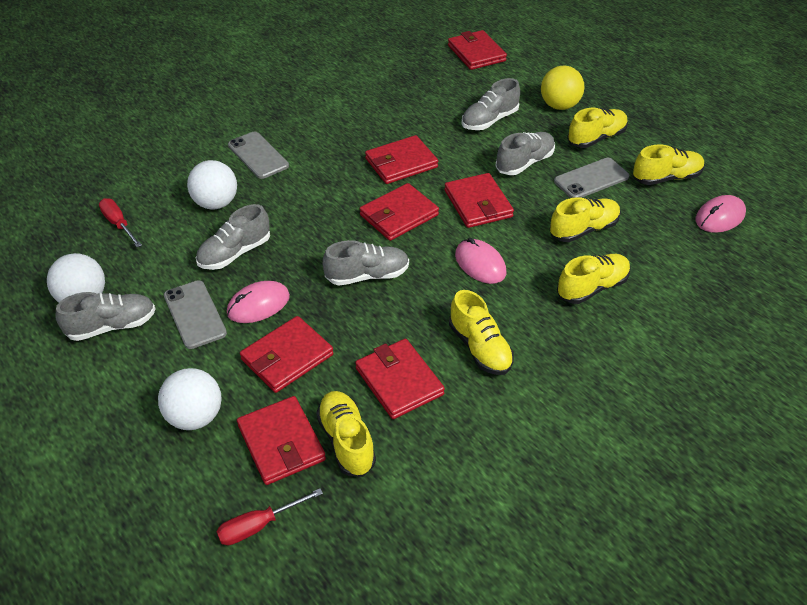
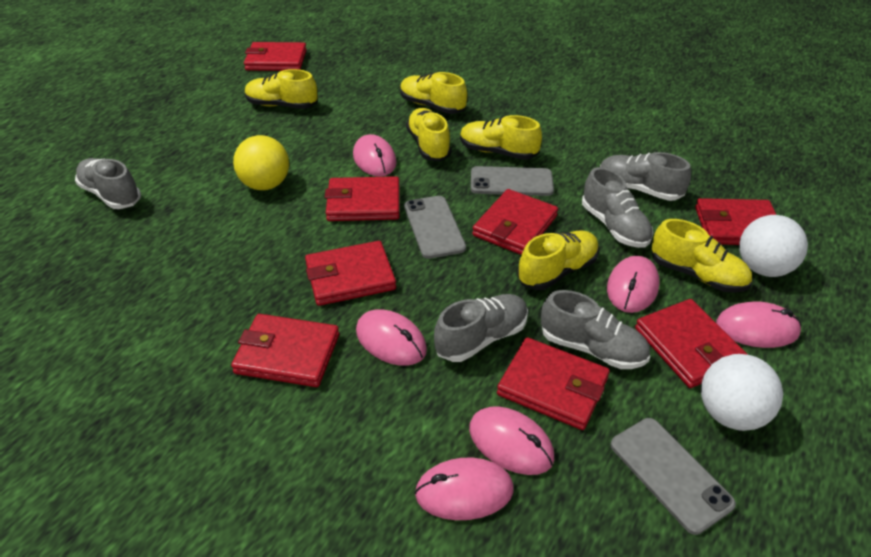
pink mouse: 3 -> 6
red screwdriver: 2 -> 0
red wallet: 7 -> 8
white ball: 3 -> 2

